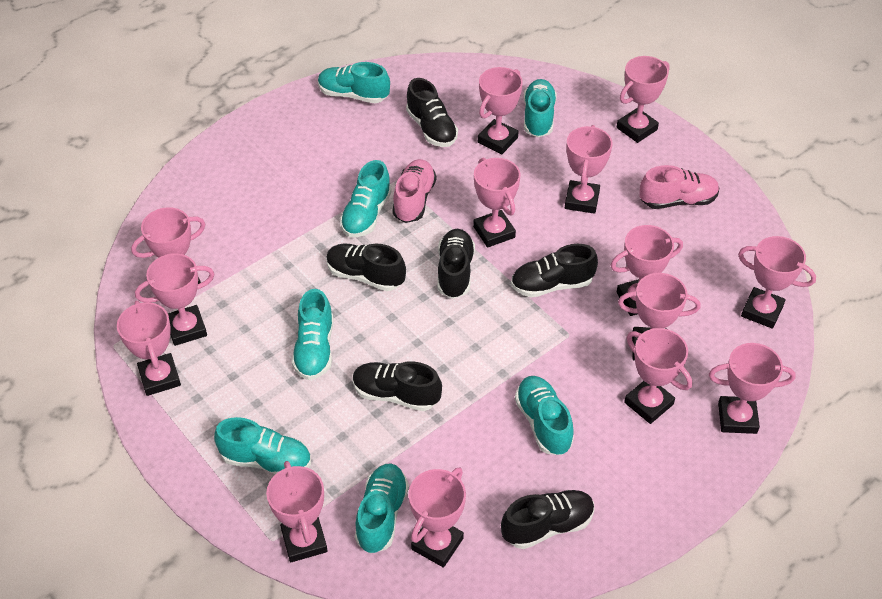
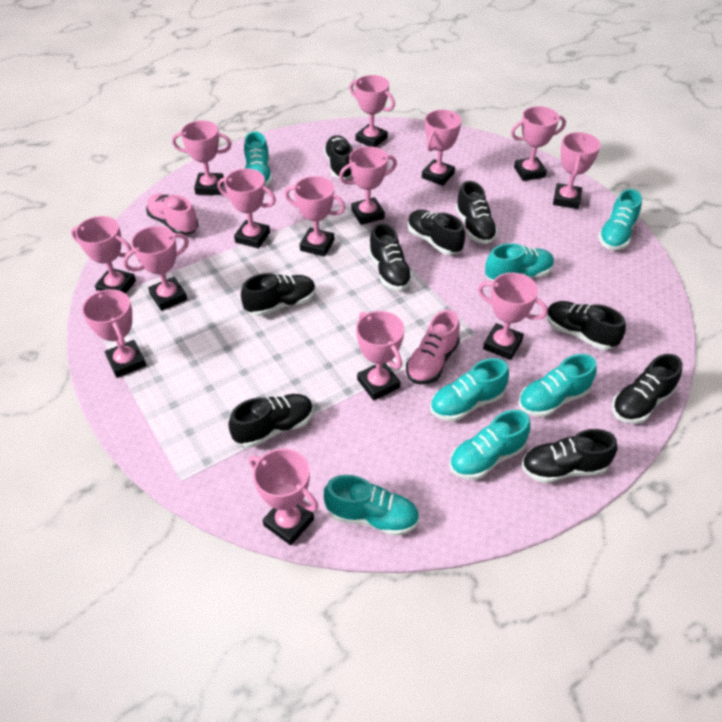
black shoe: 6 -> 9

